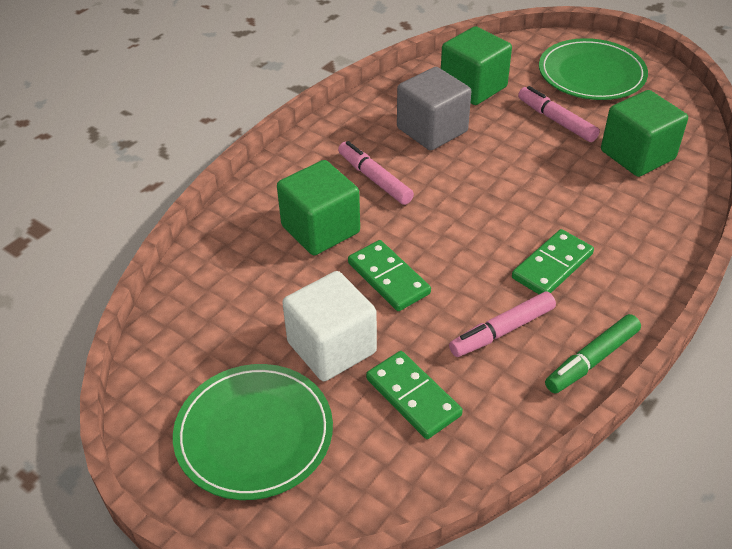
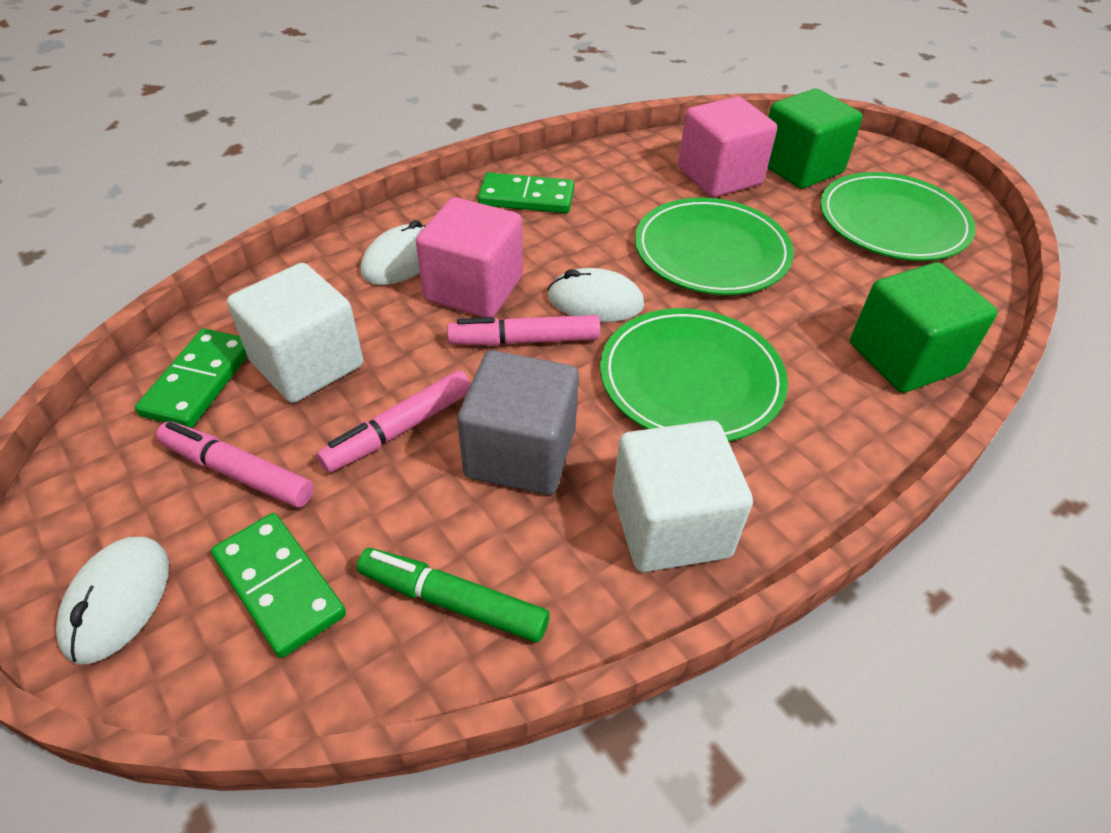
green cube: 3 -> 2
green plate: 2 -> 3
pink cube: 0 -> 2
white cube: 1 -> 2
white mouse: 0 -> 3

